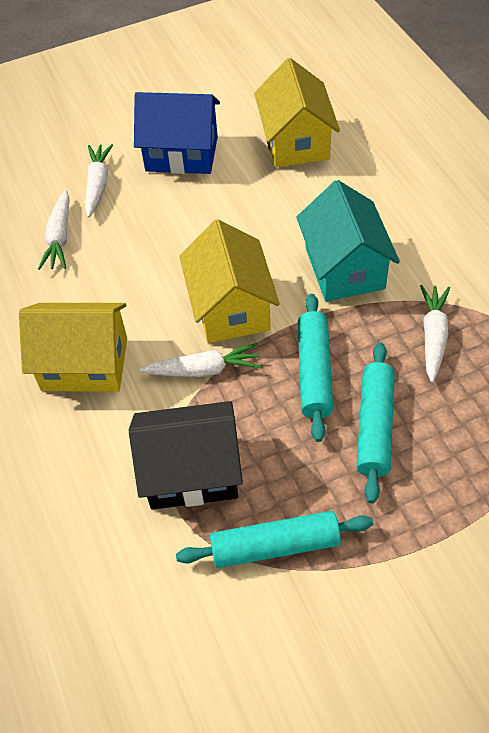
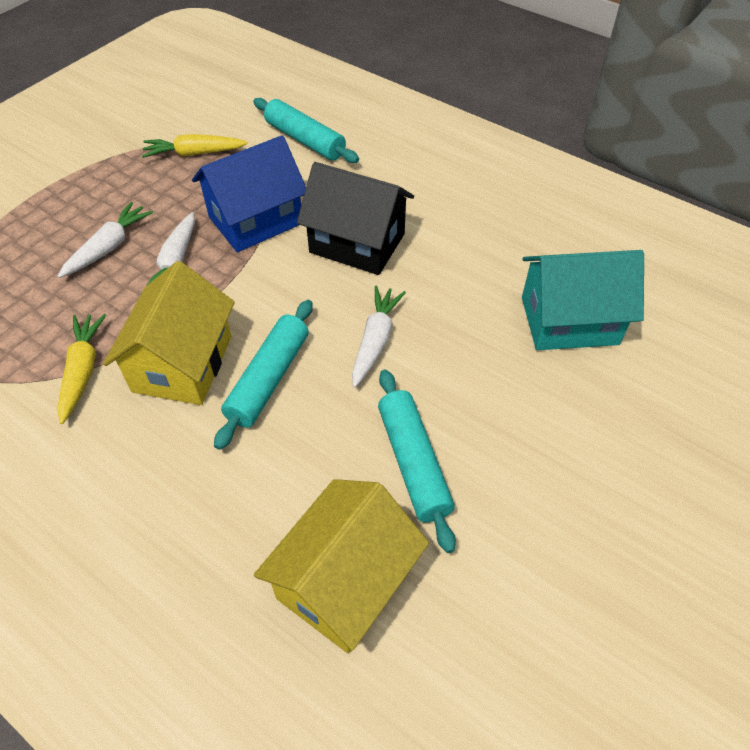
white carrot: 4 -> 3
yellow carrot: 0 -> 2
yellow house: 3 -> 2

